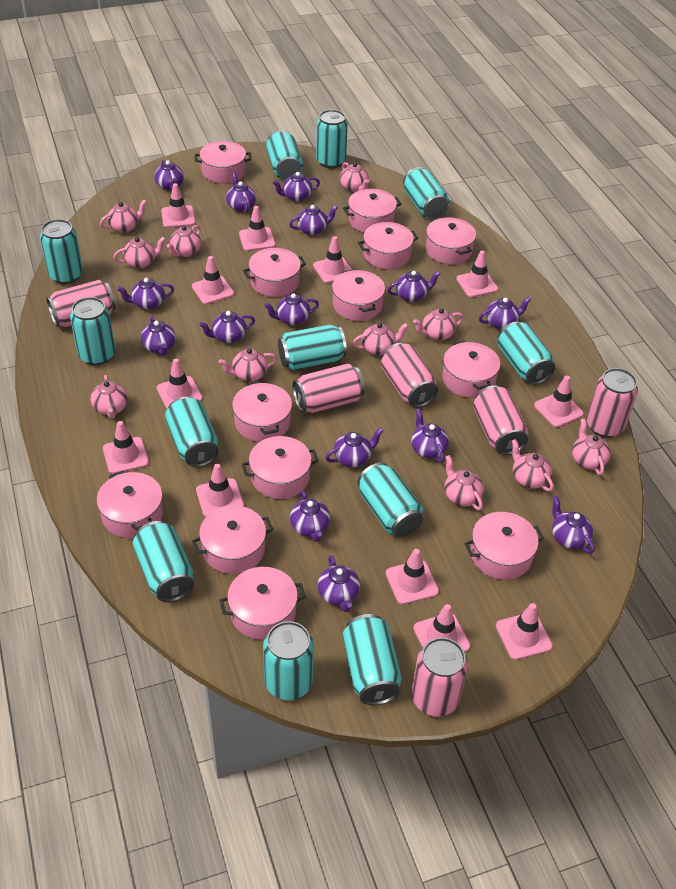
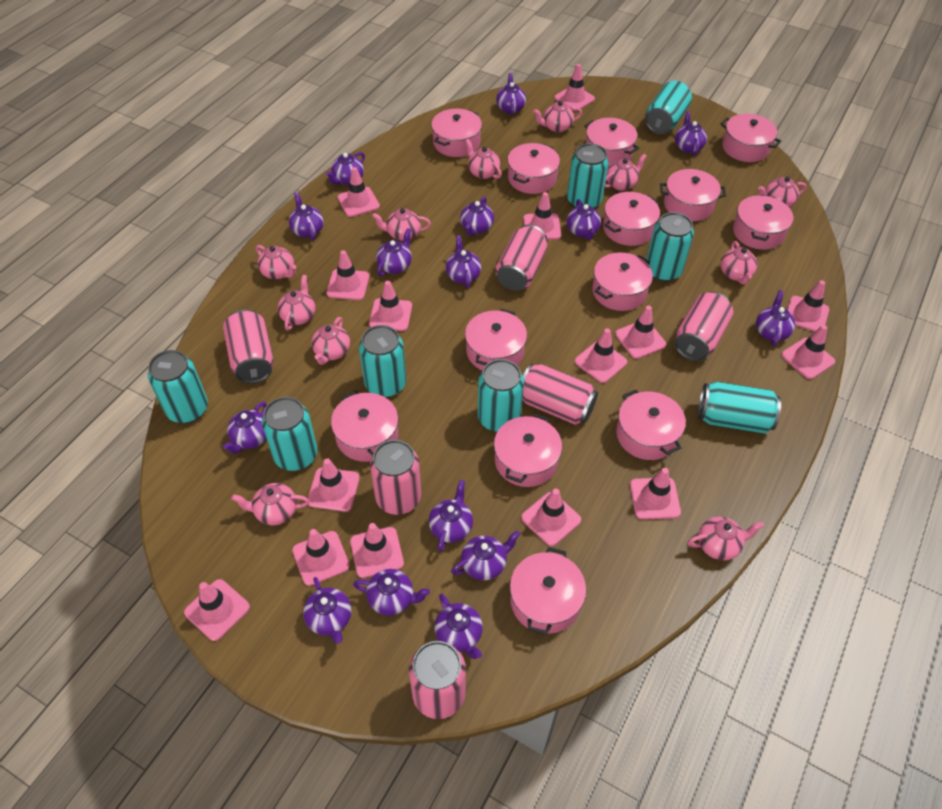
pink traffic cone: 12 -> 15
turquoise can: 12 -> 8

